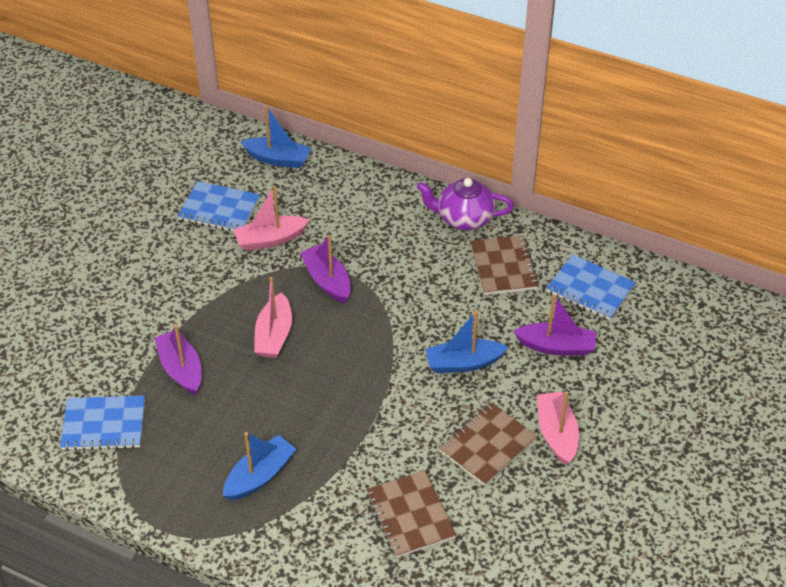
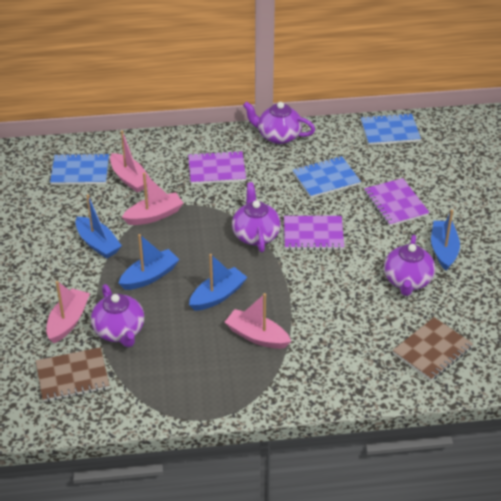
blue boat: 3 -> 4
brown notebook: 3 -> 2
pink boat: 3 -> 4
purple boat: 3 -> 0
purple notebook: 0 -> 3
purple teapot: 1 -> 4

